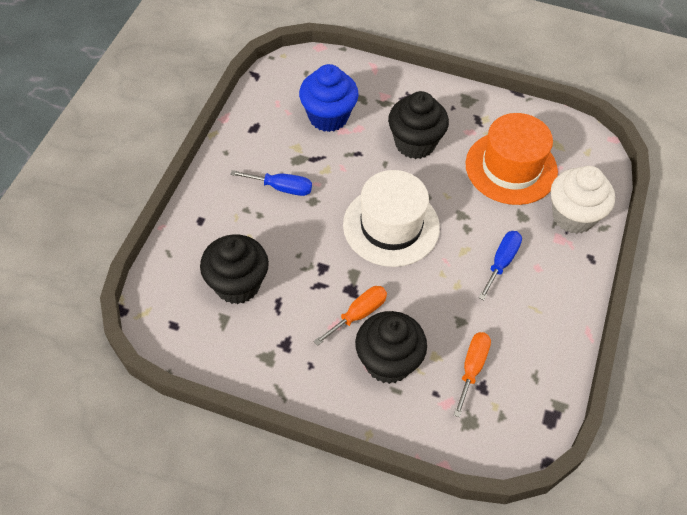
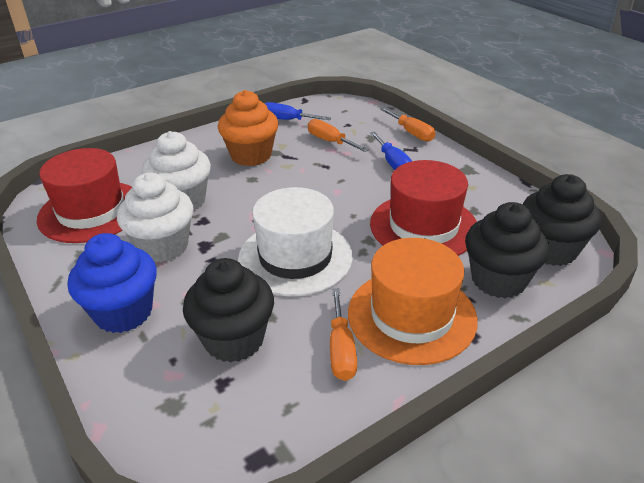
orange cupcake: 0 -> 1
orange screwdriver: 2 -> 3
red hat: 0 -> 2
white cupcake: 1 -> 2

